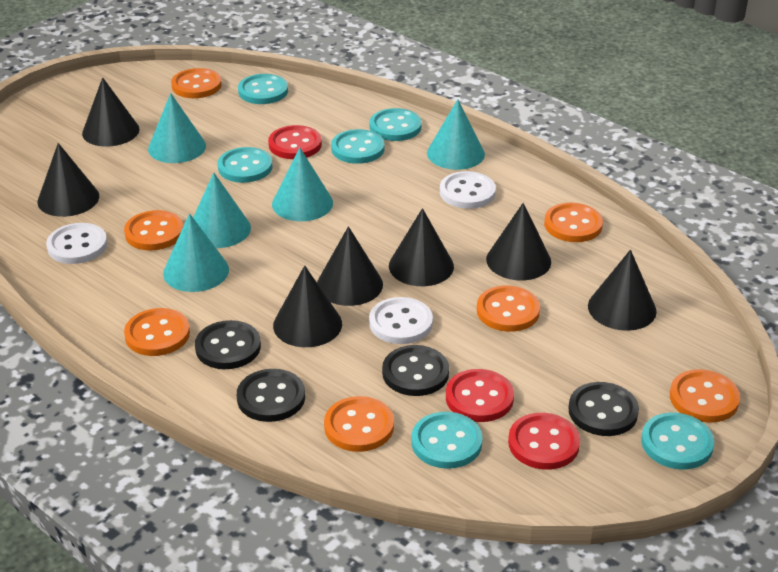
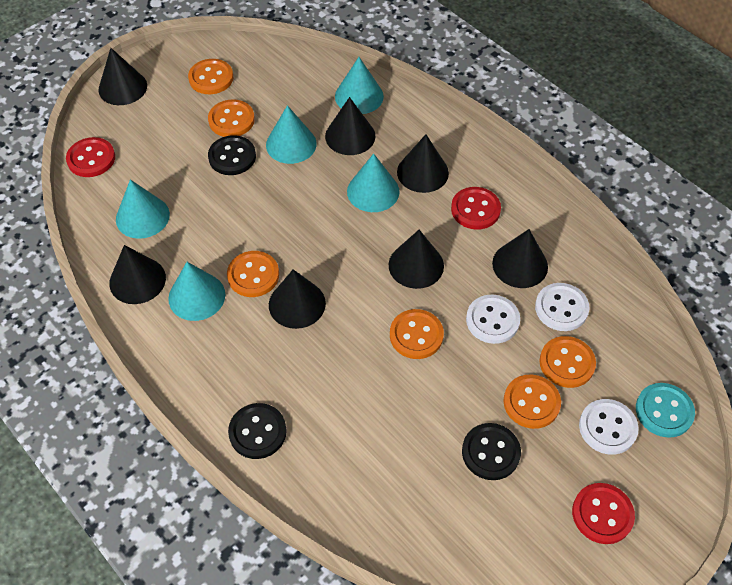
black button: 4 -> 3
orange button: 7 -> 6
turquoise button: 6 -> 1

